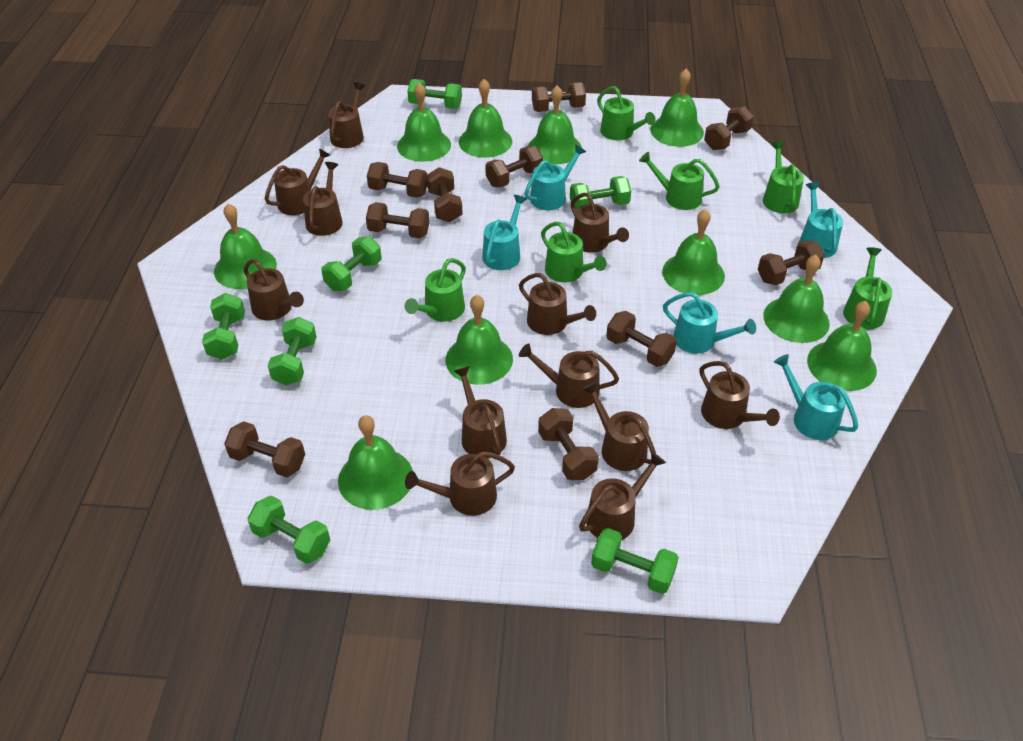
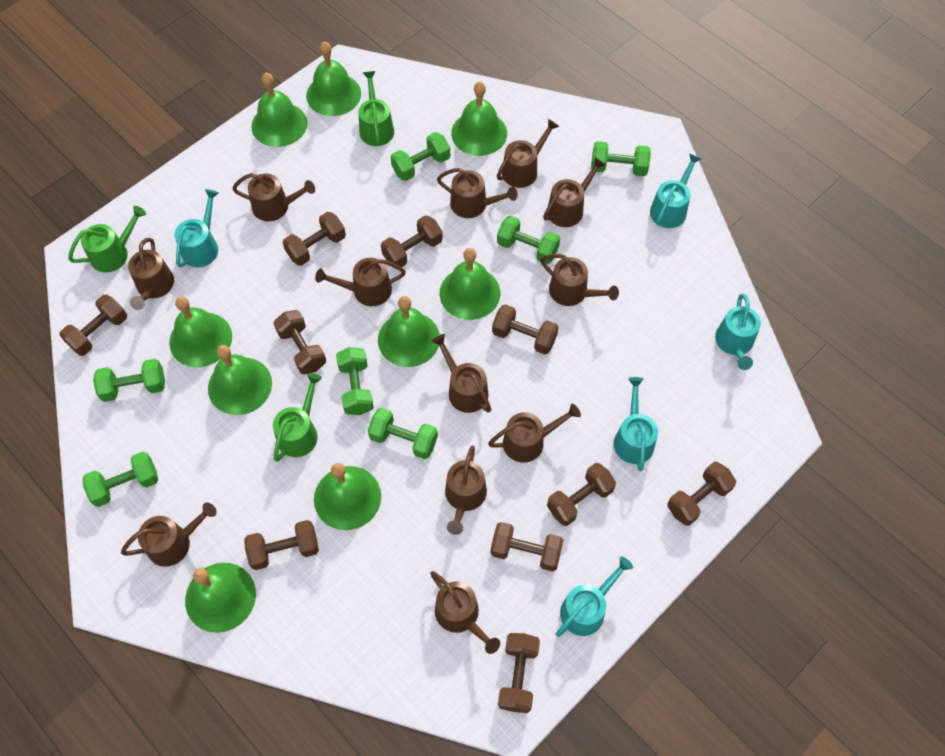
green bell: 10 -> 9
green watering can: 6 -> 3

